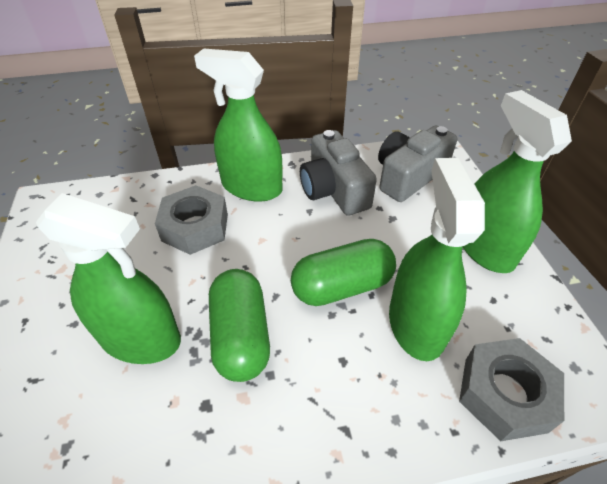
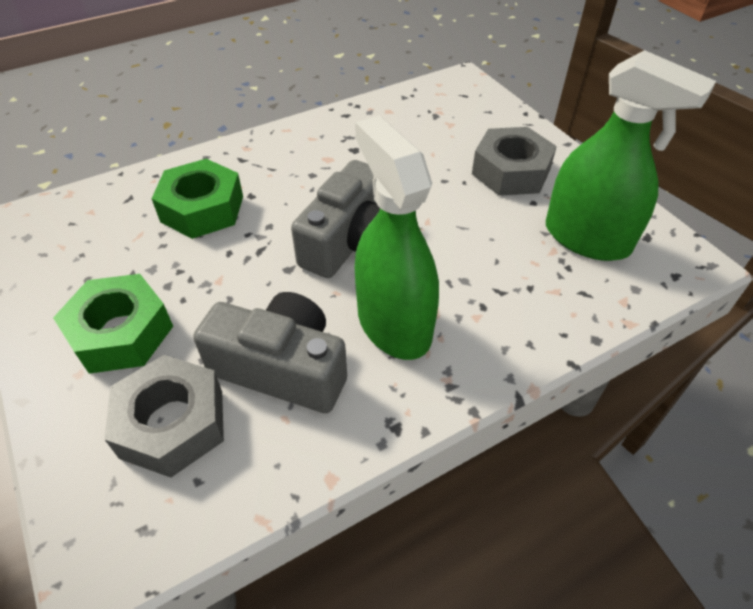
green capsule: 2 -> 0
green nut: 0 -> 2
green spray bottle: 4 -> 2

